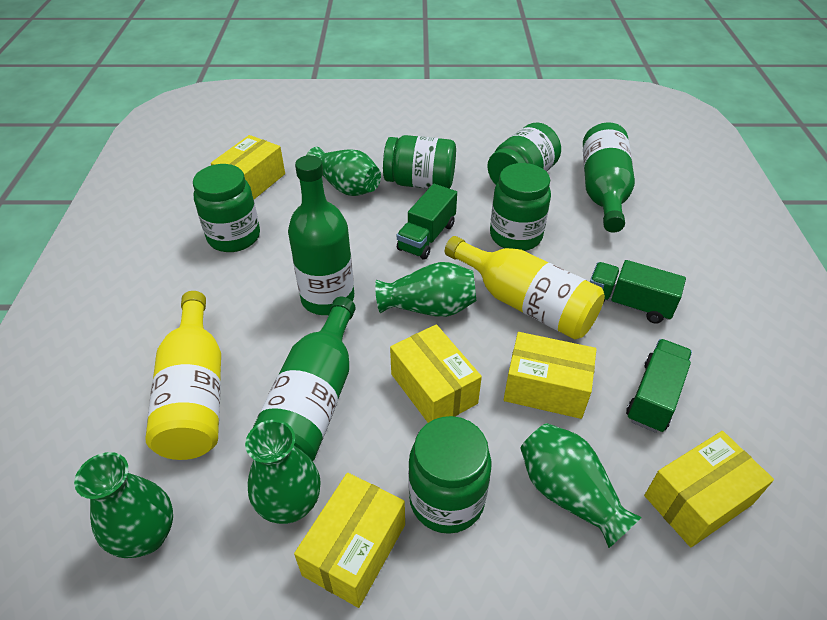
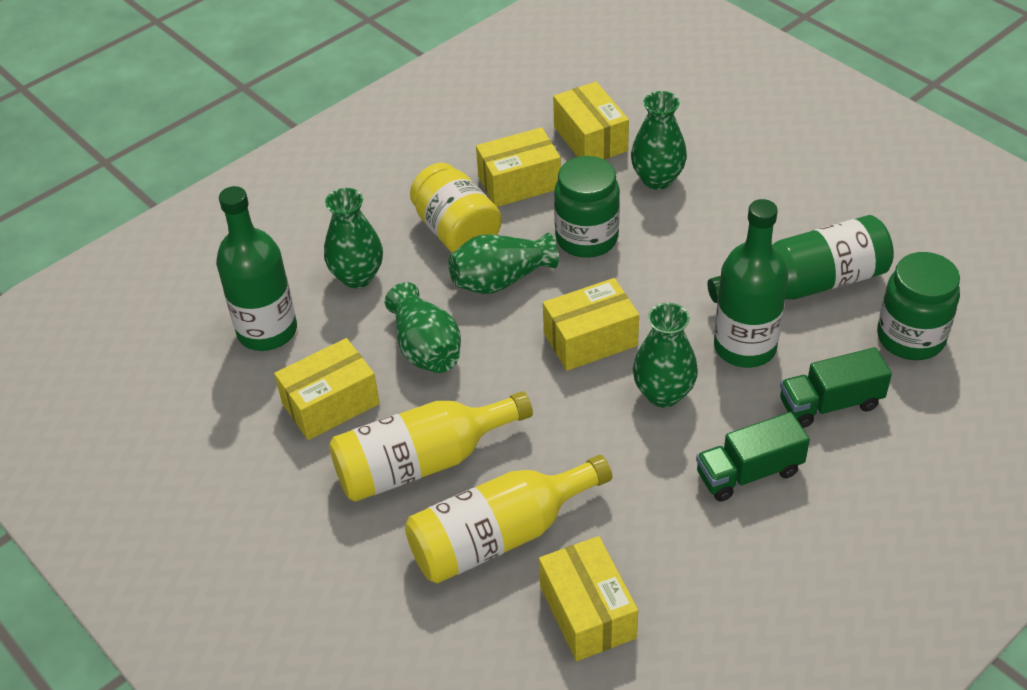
green jar: 5 -> 2
green truck: 3 -> 2
yellow jar: 0 -> 1

